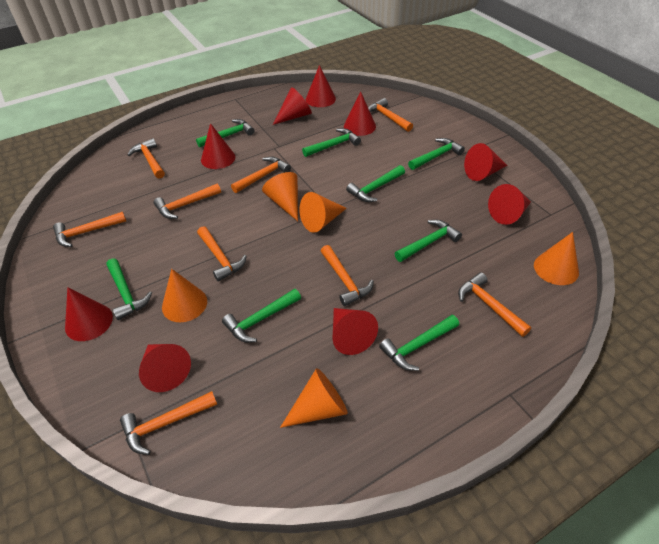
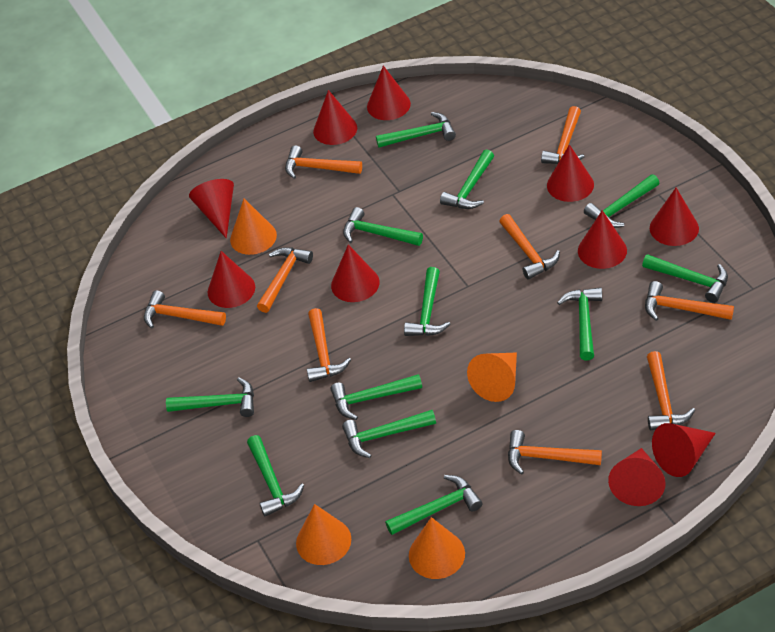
green hammer: 8 -> 12
orange cone: 5 -> 4
red cone: 9 -> 10

